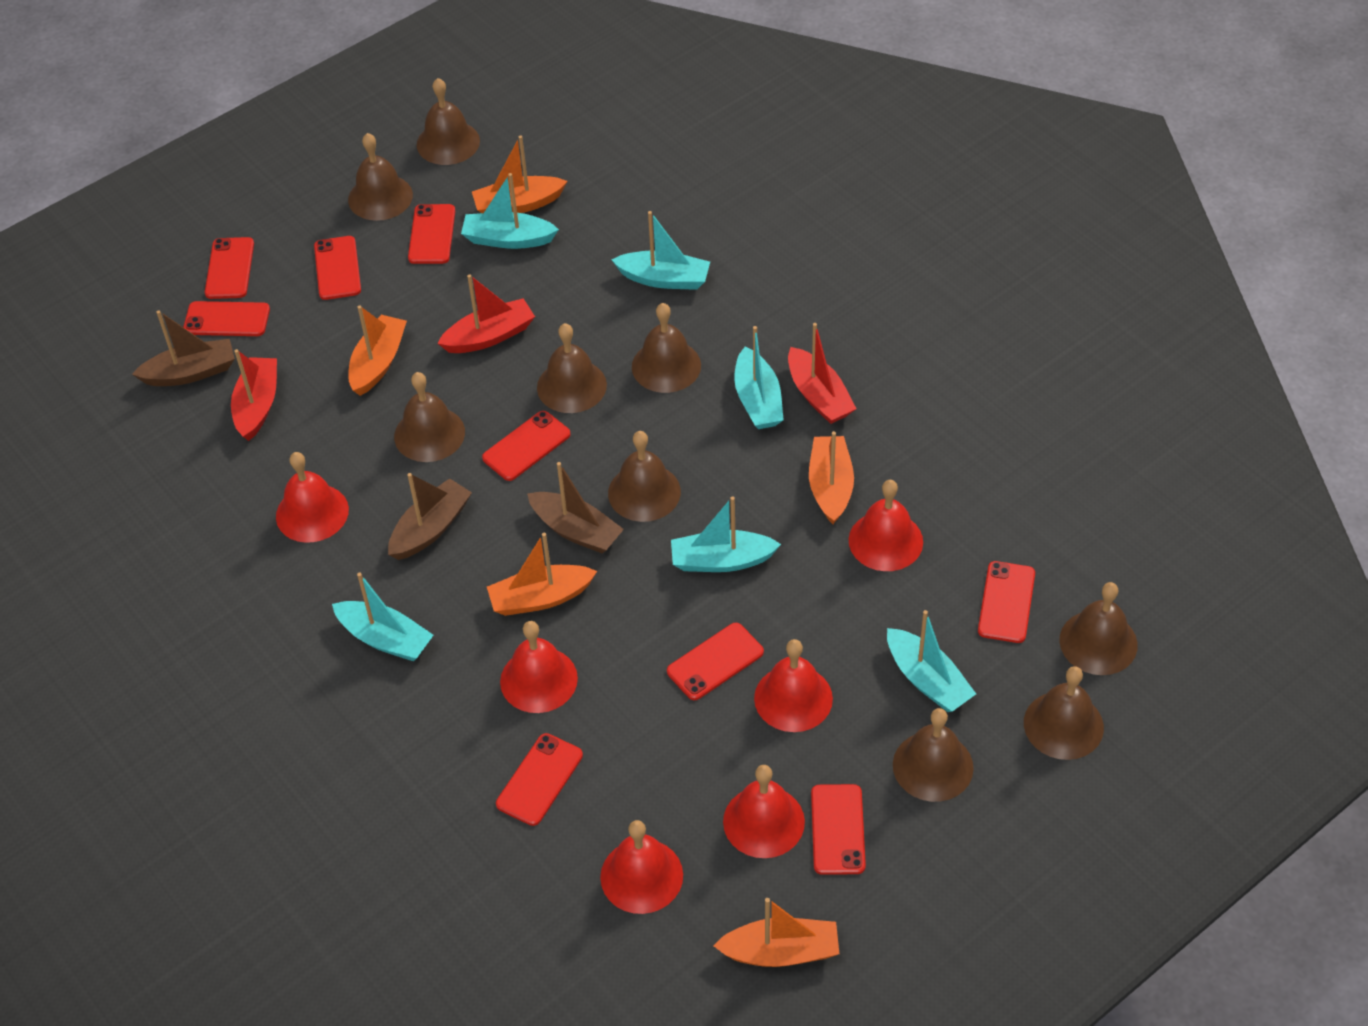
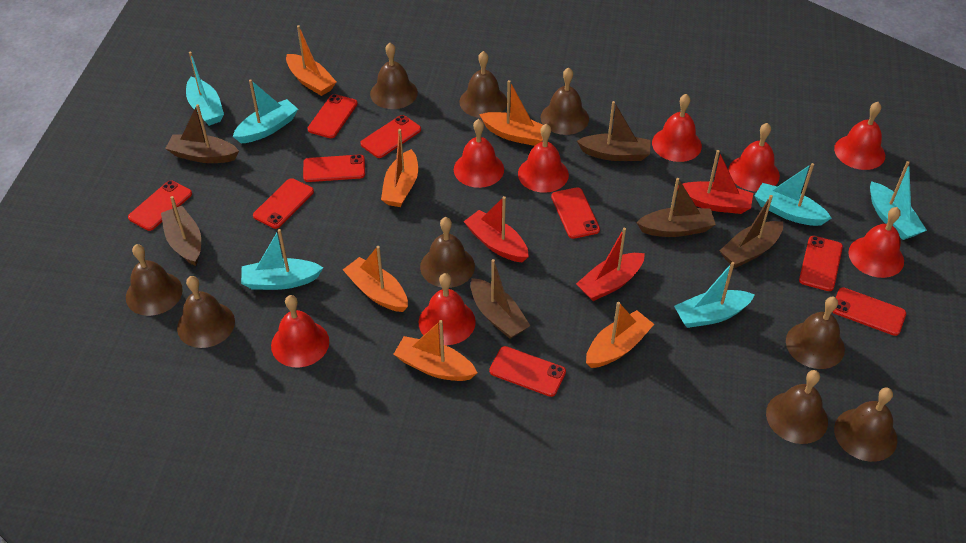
brown boat: 3 -> 6
orange boat: 5 -> 6
red bell: 6 -> 8

